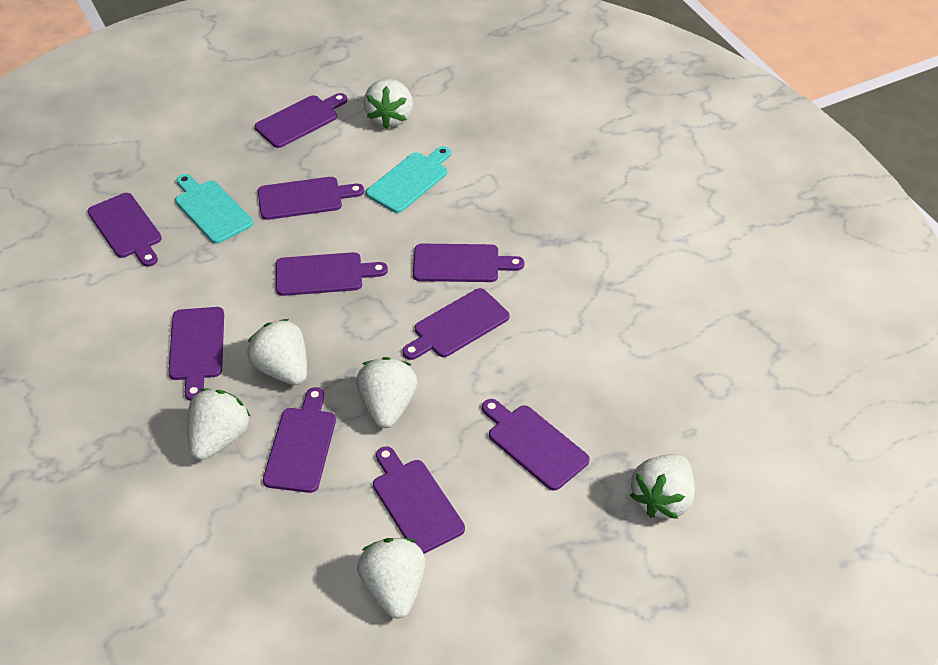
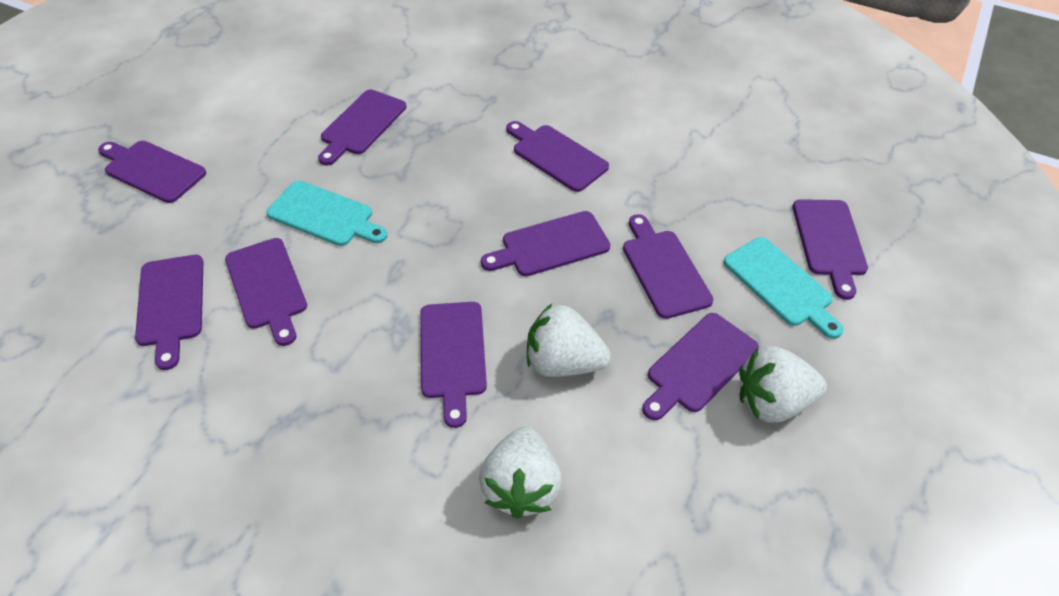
white strawberry: 6 -> 3

